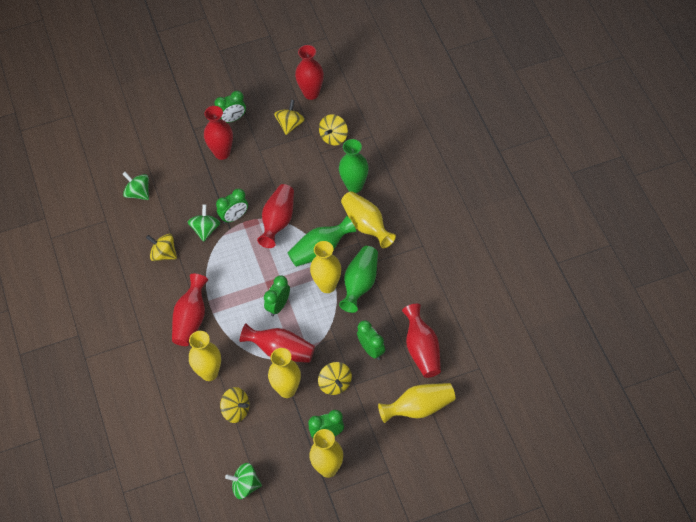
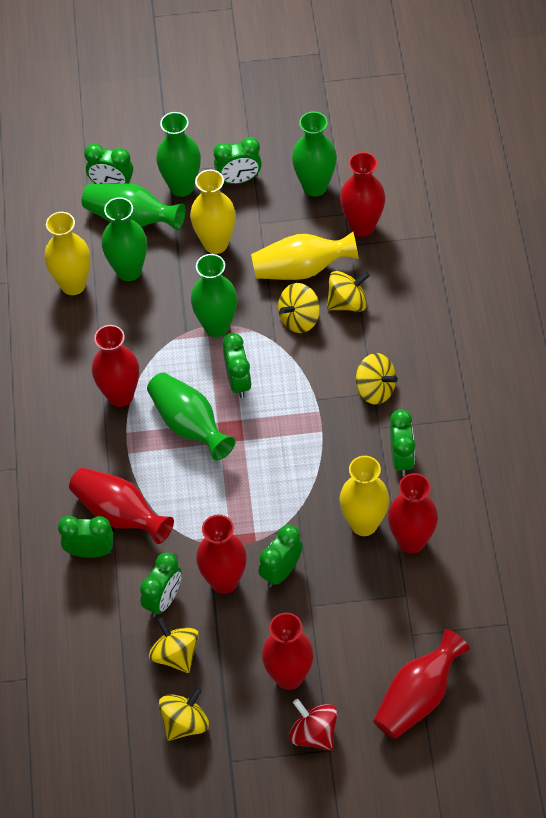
green clock: 5 -> 7
green spinning top: 3 -> 0
green vase: 3 -> 6
red spinning top: 0 -> 1
red vase: 6 -> 7
yellow vase: 6 -> 4

